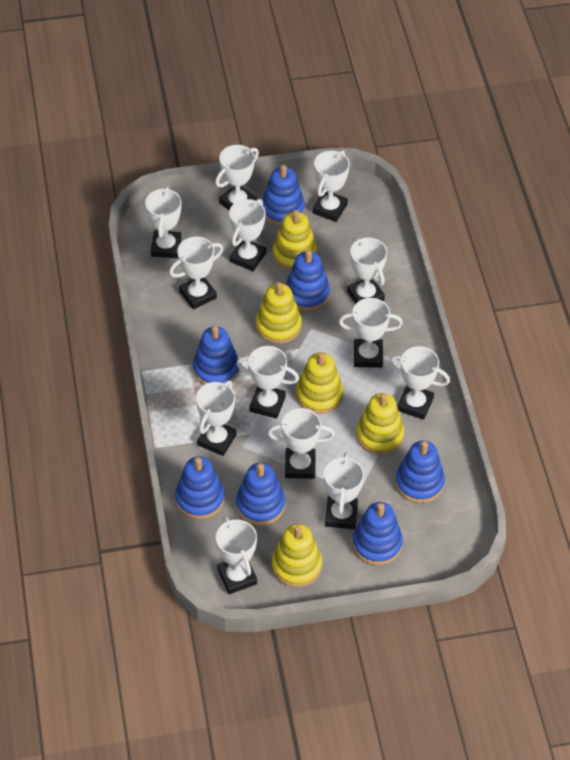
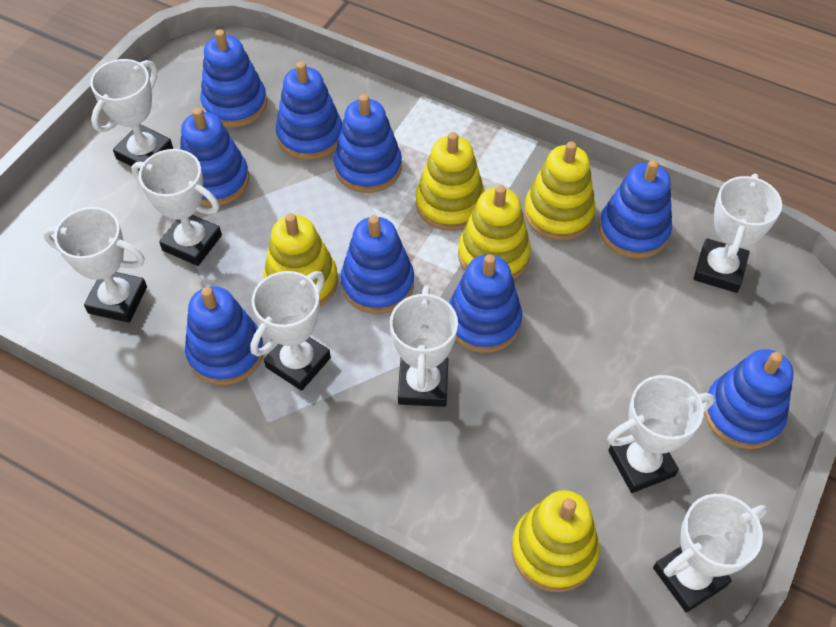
blue stacking toy: 7 -> 9
white trophy: 13 -> 8

